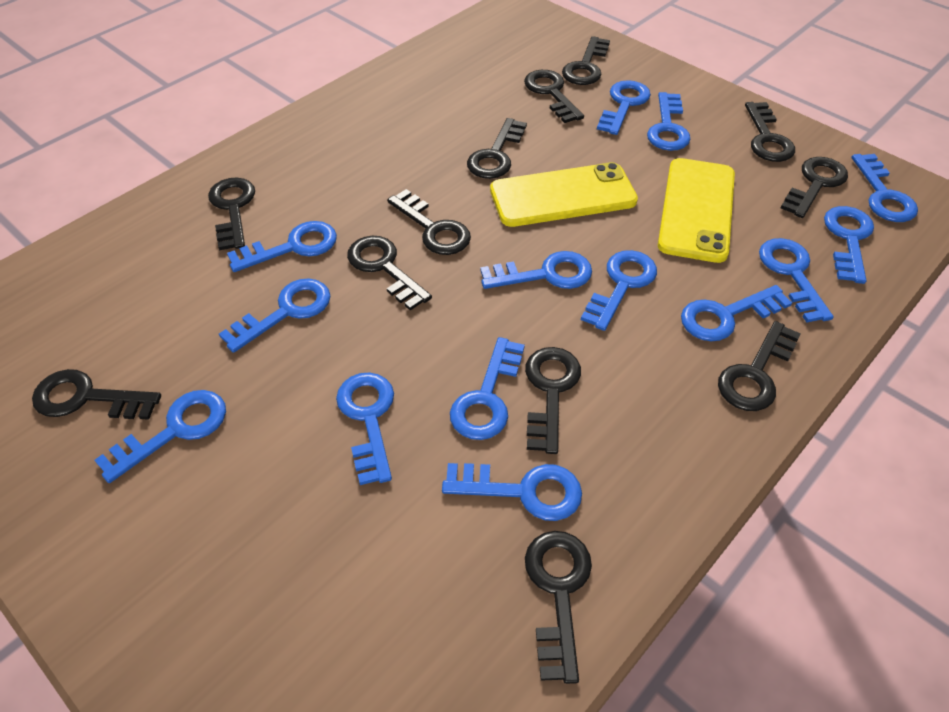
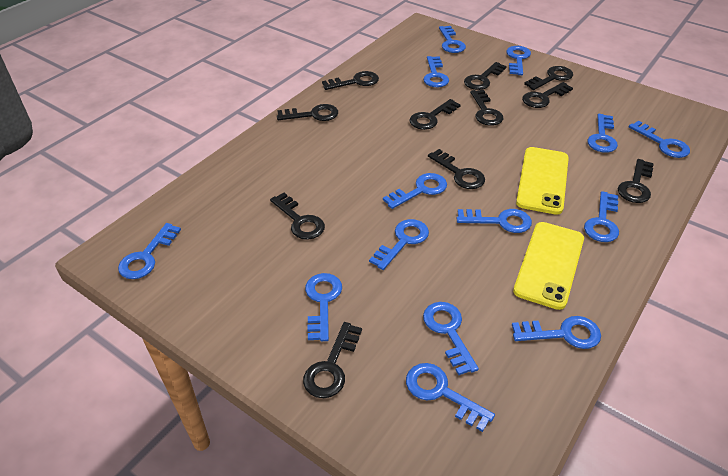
black key: 12 -> 11

